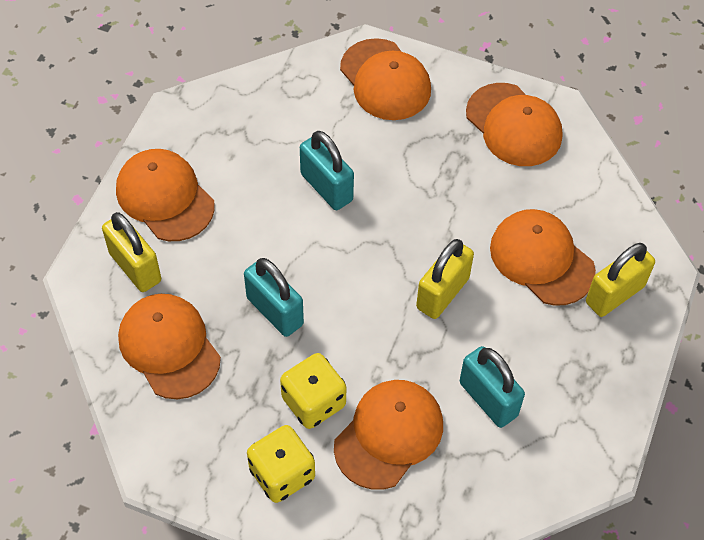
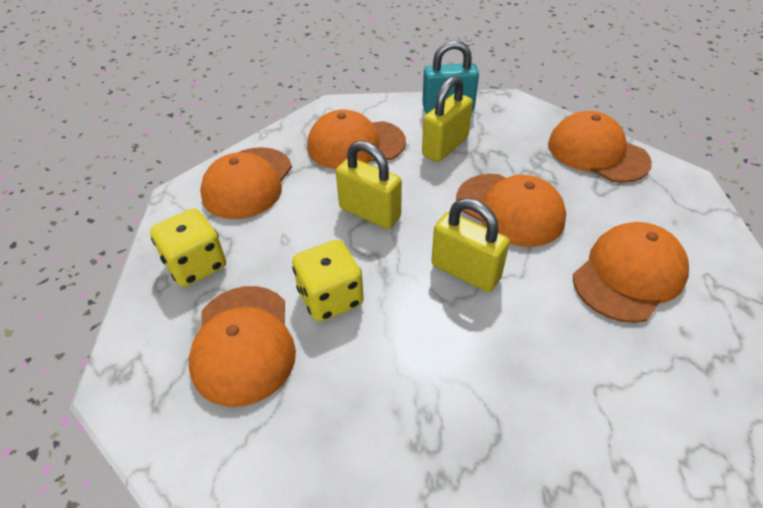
turquoise padlock: 3 -> 1

